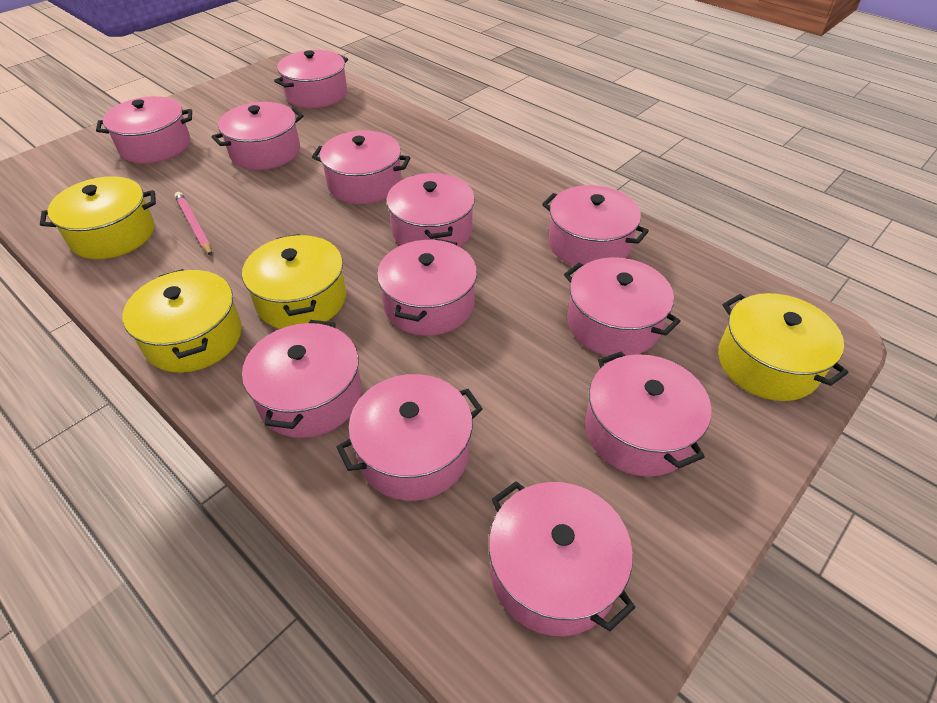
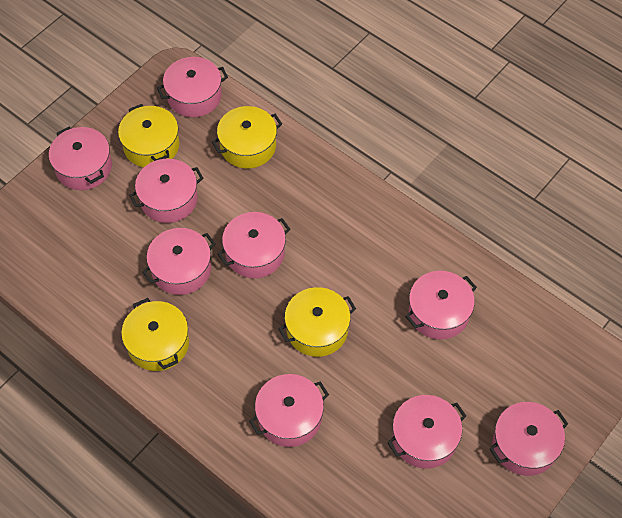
pink pencil: 1 -> 0
pink pot: 12 -> 9

